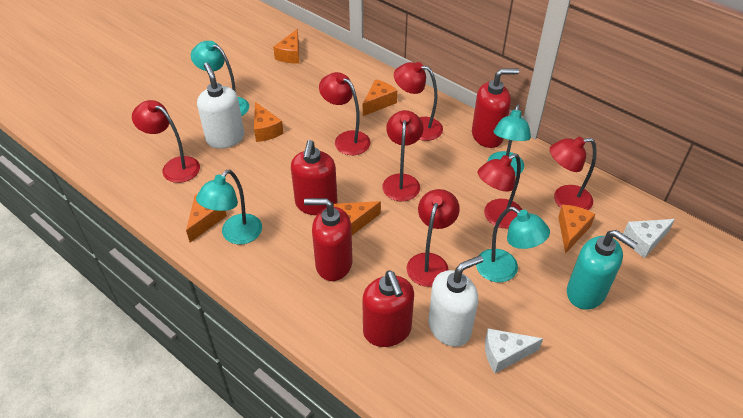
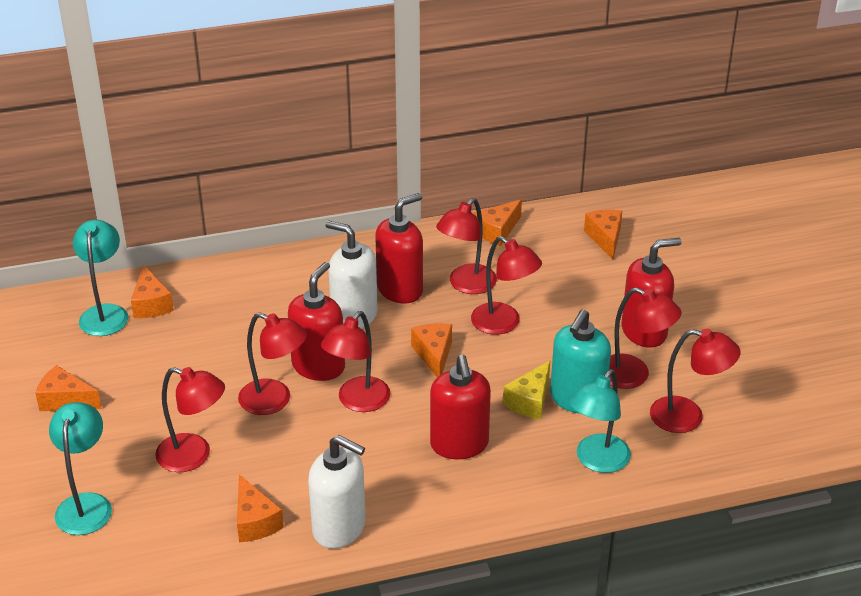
turquoise lamp: 4 -> 3
white cheese: 2 -> 0
yellow cheese: 0 -> 1

